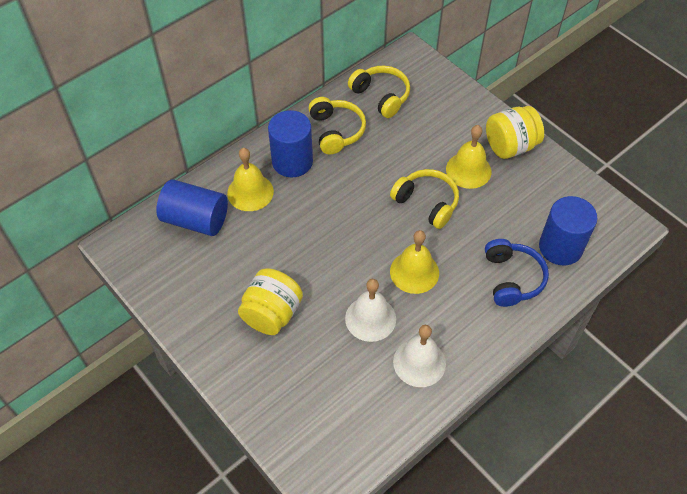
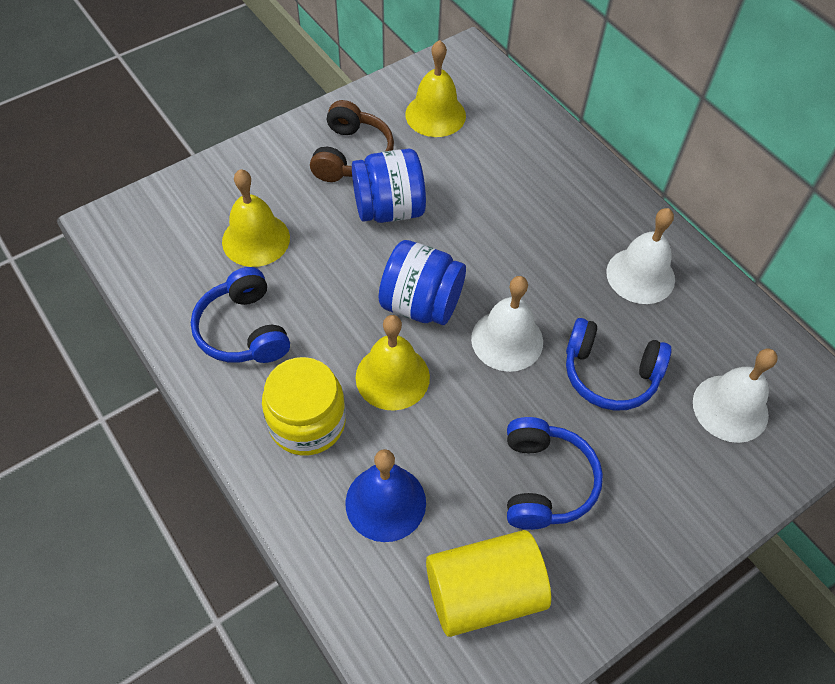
blue bell: 0 -> 1
blue cylinder: 3 -> 0
blue headphones: 1 -> 3
blue jar: 0 -> 2
brown headphones: 0 -> 1
white bell: 2 -> 3
yellow cylinder: 0 -> 1
yellow headphones: 3 -> 0
yellow jar: 2 -> 1

